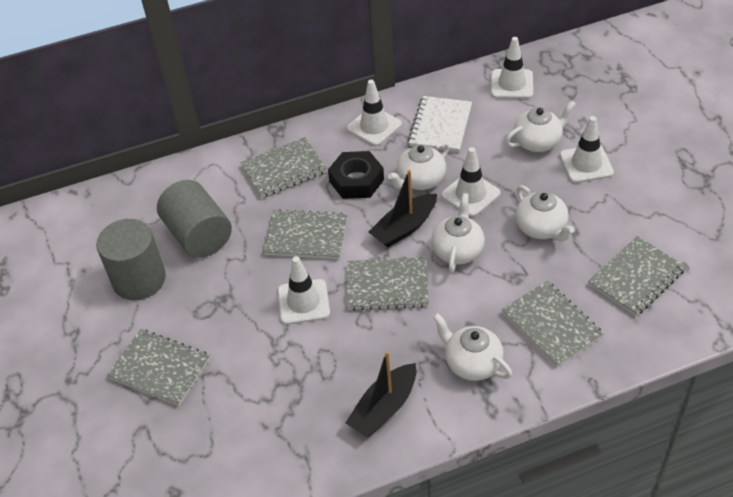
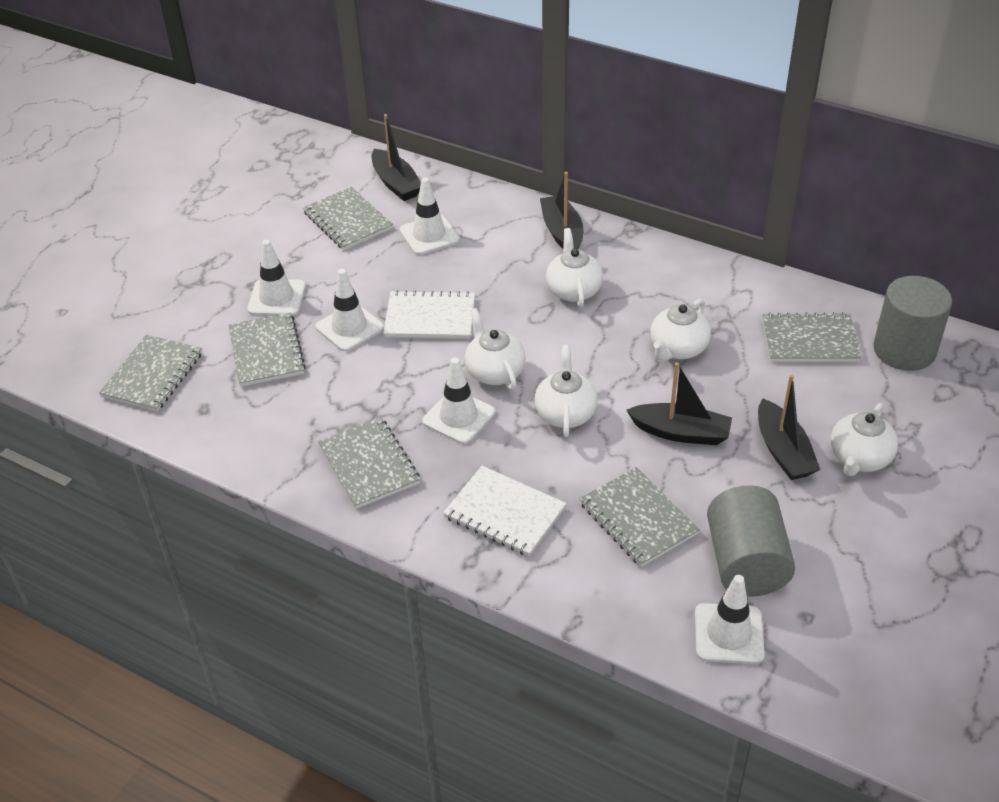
black boat: 2 -> 4
black nut: 1 -> 0
white notebook: 1 -> 2

